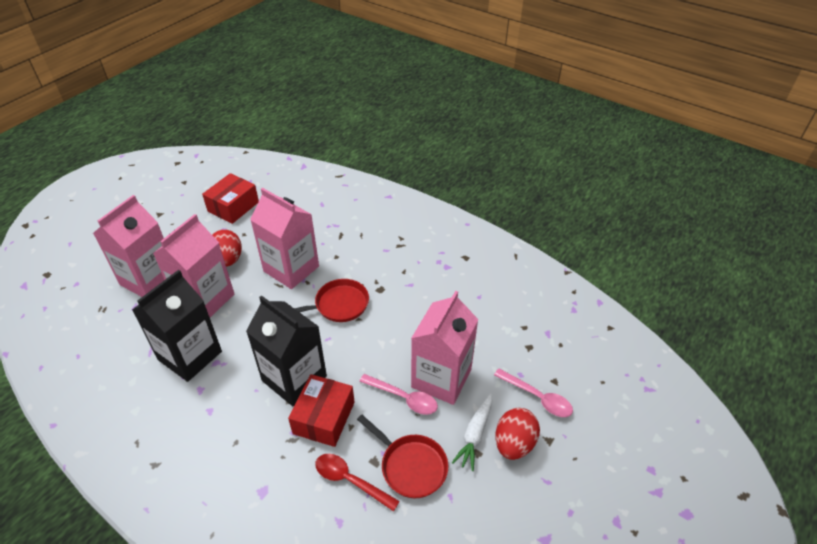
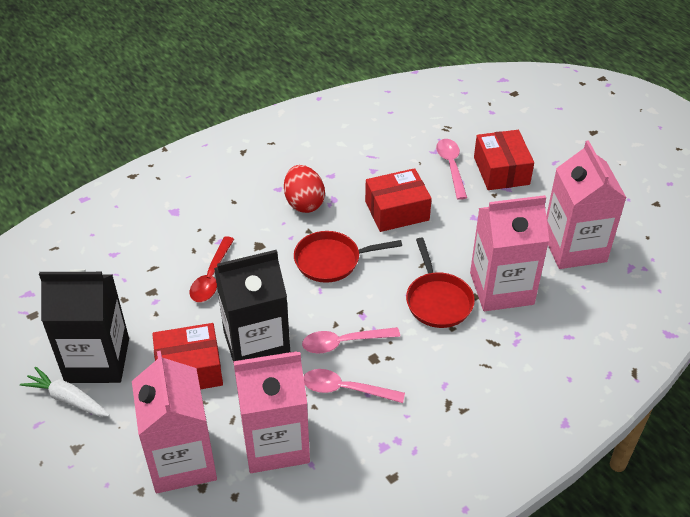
pink spoon: 2 -> 3
red box: 2 -> 3
red egg: 2 -> 1

